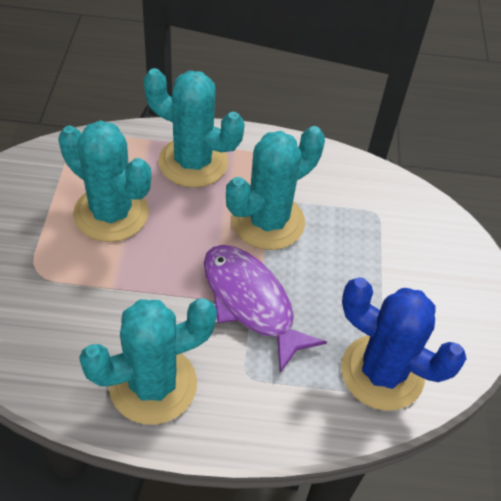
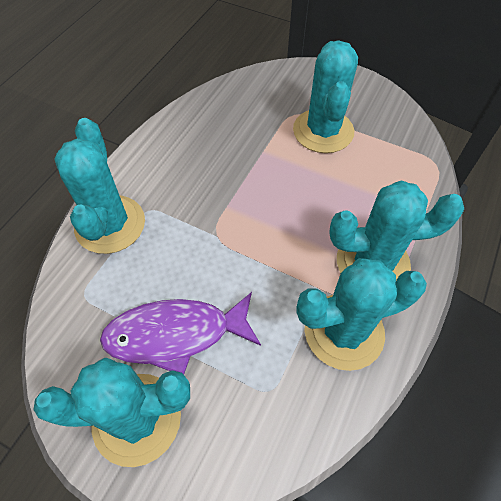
blue cactus: 1 -> 0
turquoise cactus: 4 -> 5

